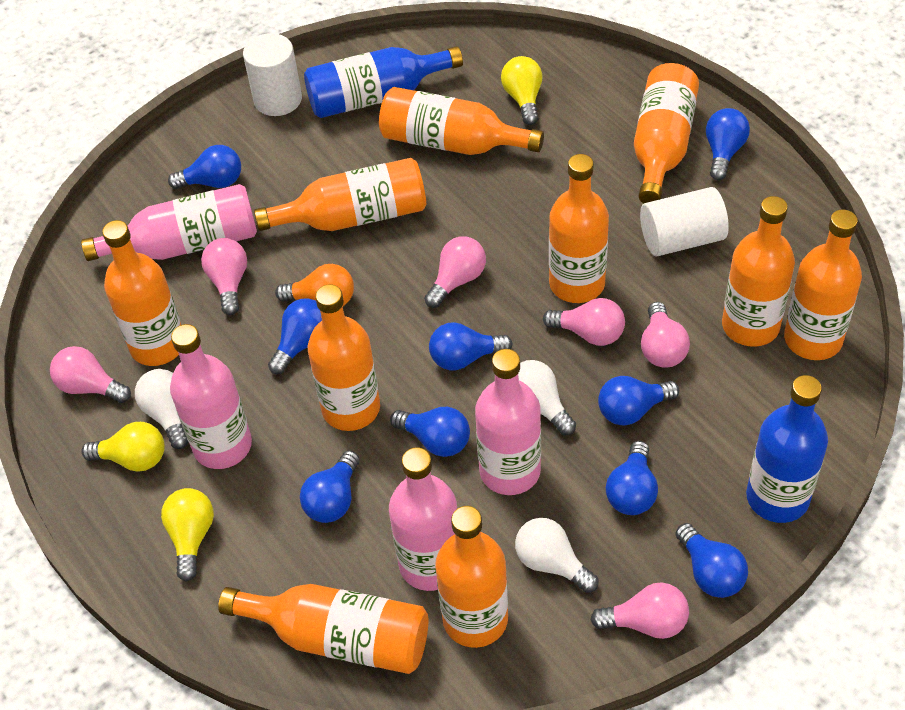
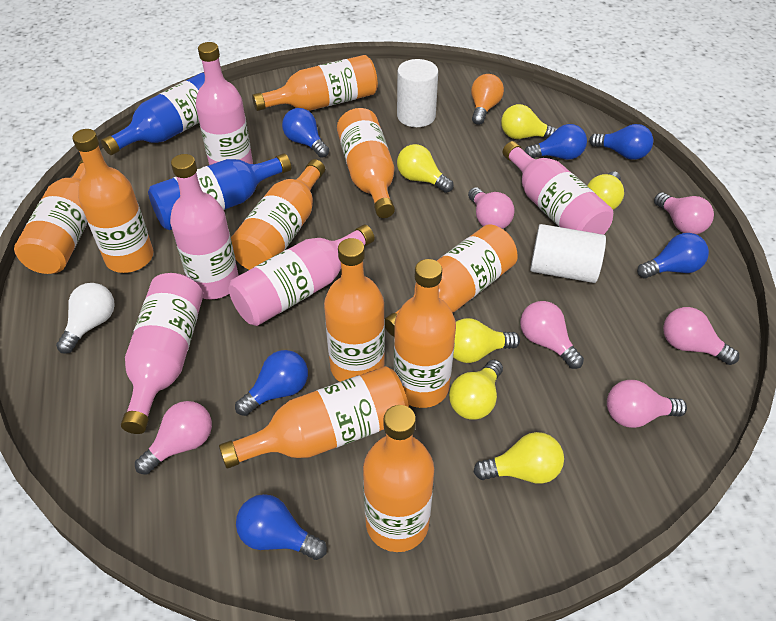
blue light bulb: 9 -> 6
pink bottle: 4 -> 5
white light bulb: 3 -> 1
yellow light bulb: 3 -> 6

